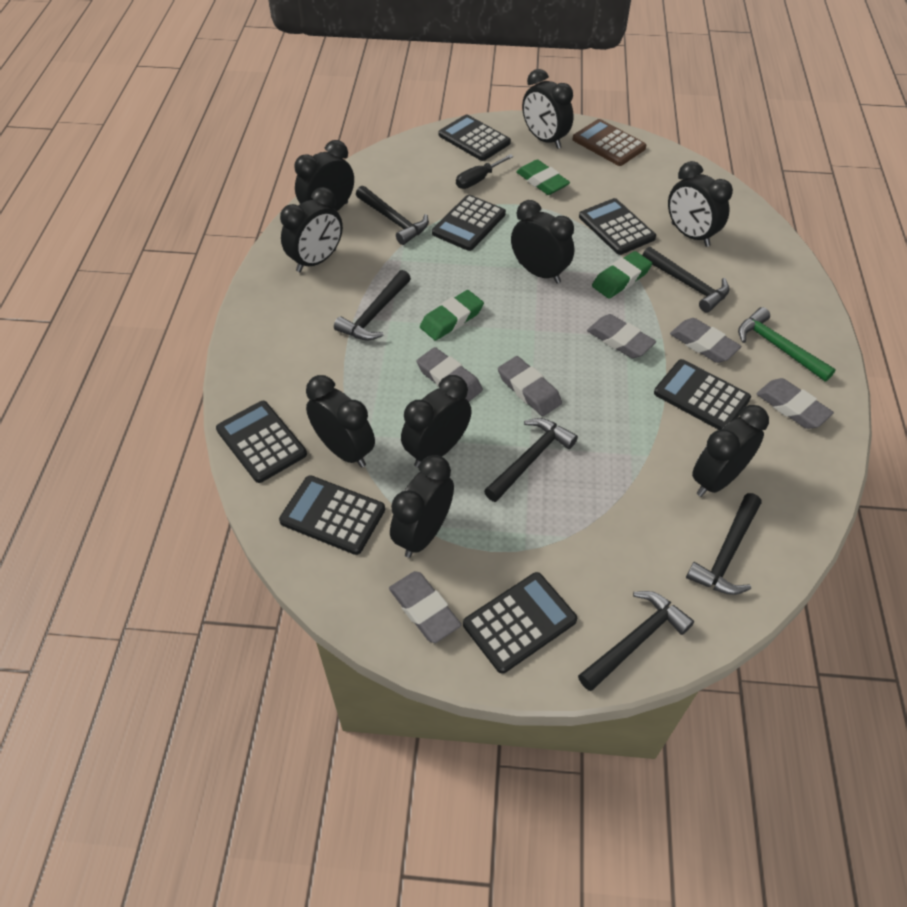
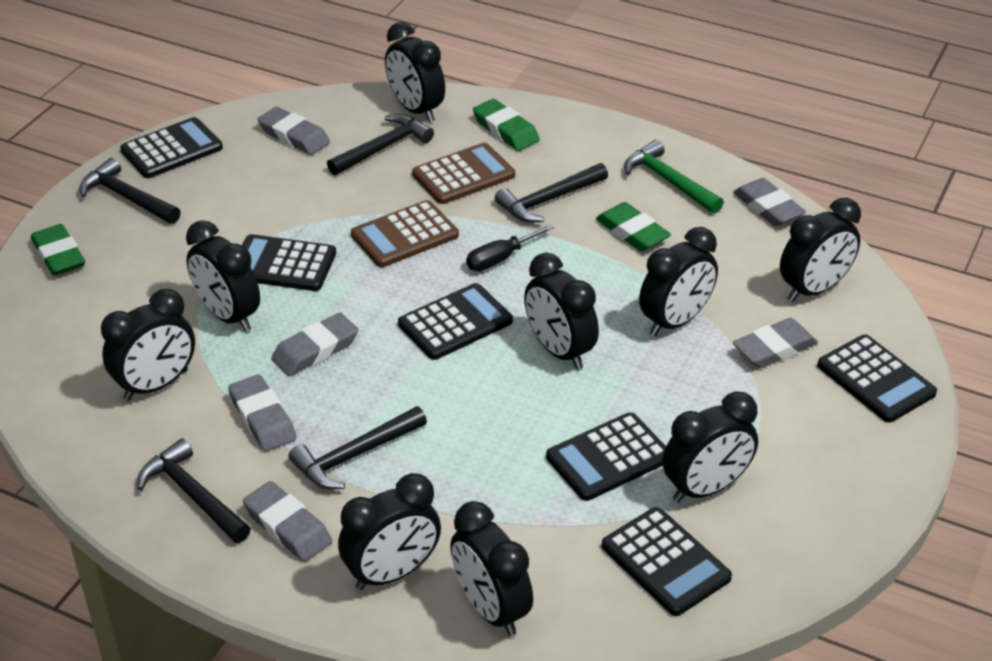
black calculator: 7 -> 6
black hammer: 6 -> 5
brown calculator: 1 -> 2

